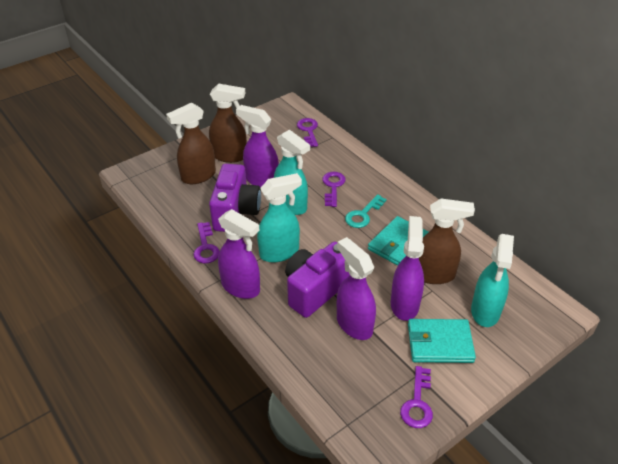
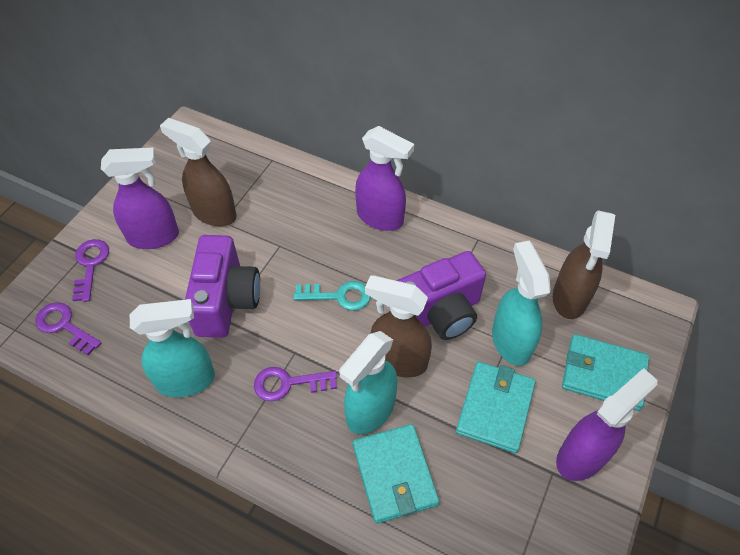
purple key: 4 -> 3
purple spray bottle: 4 -> 3
turquoise wallet: 2 -> 3

